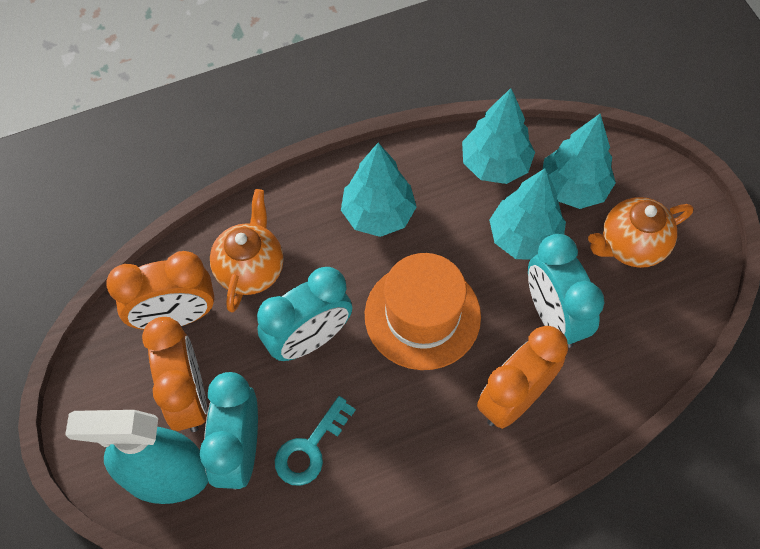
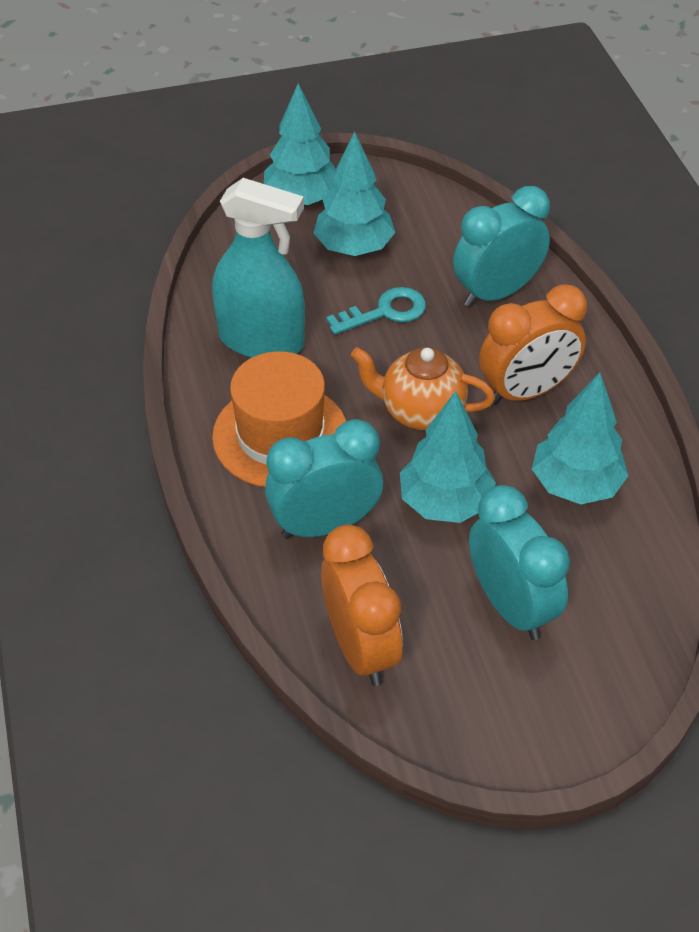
orange clock: 3 -> 2
orange teapot: 2 -> 1

